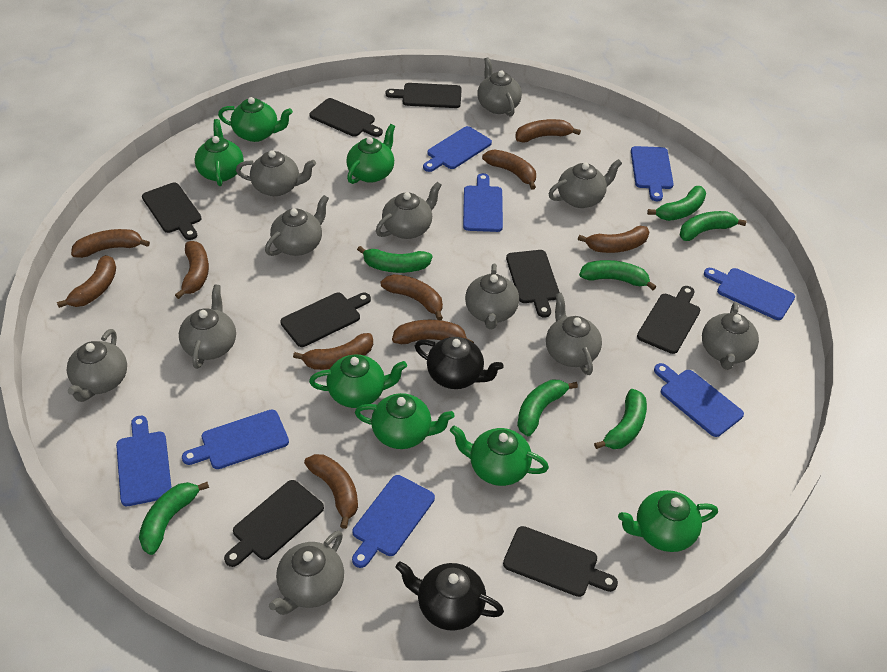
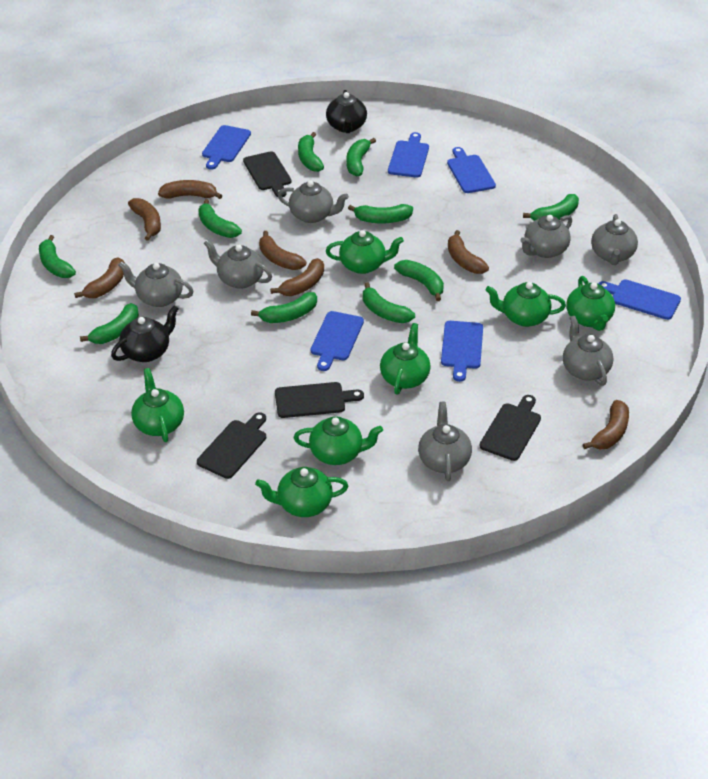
black cutting board: 8 -> 4
blue cutting board: 8 -> 6
brown banana: 10 -> 7
green banana: 7 -> 10
grey teapot: 11 -> 7

